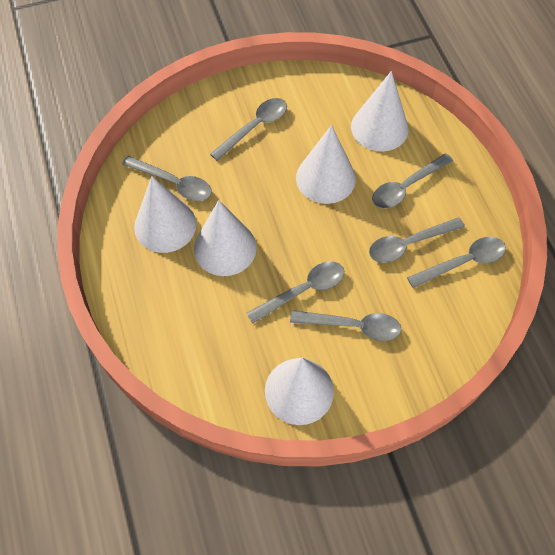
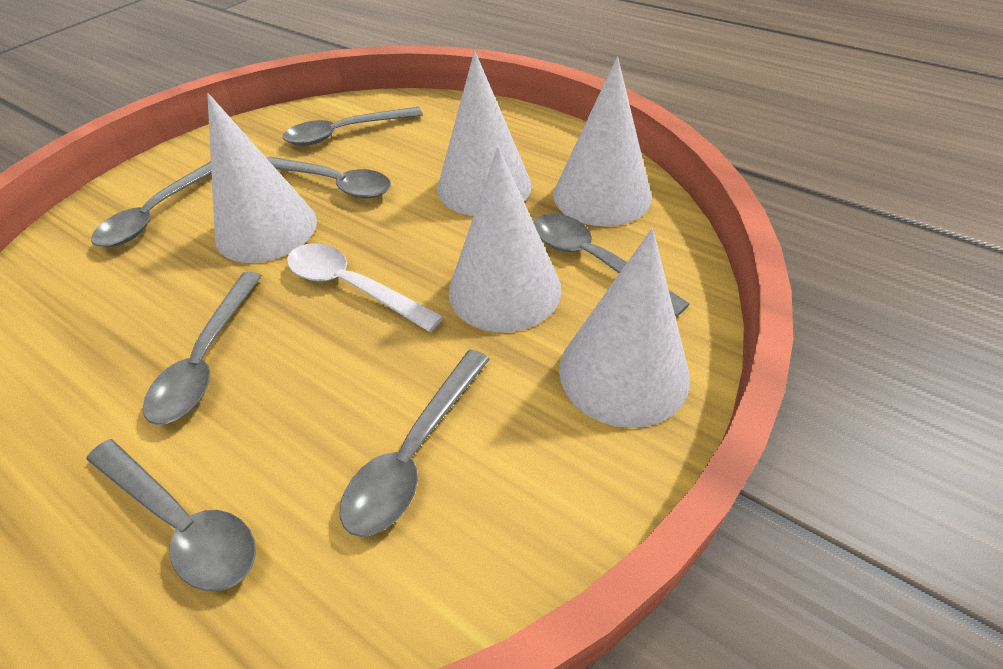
white spoon: 0 -> 1

